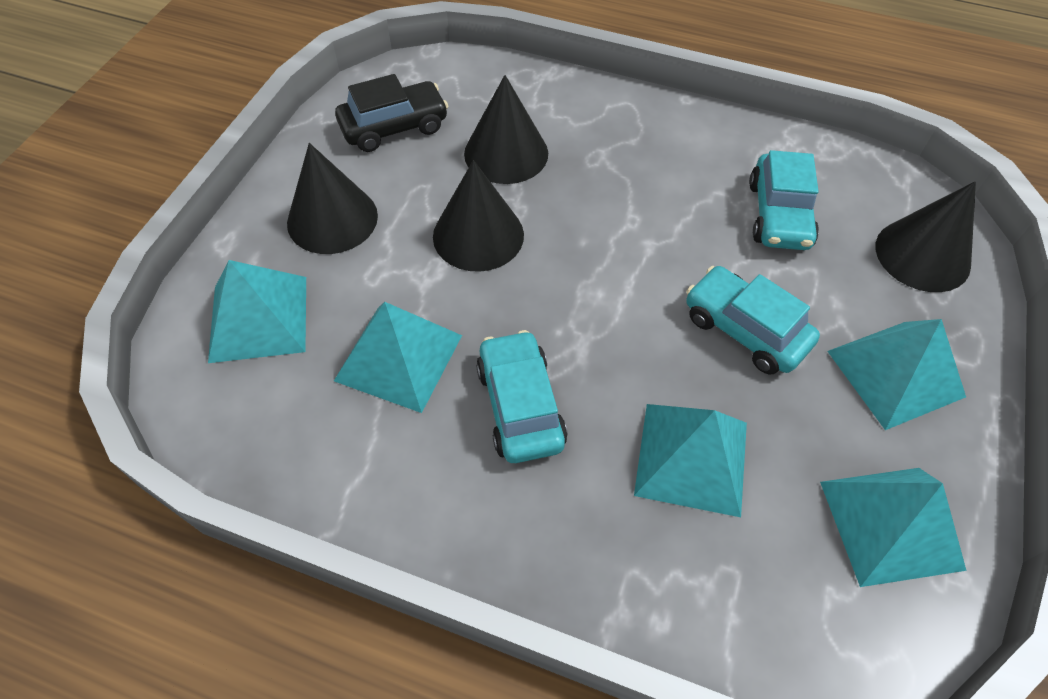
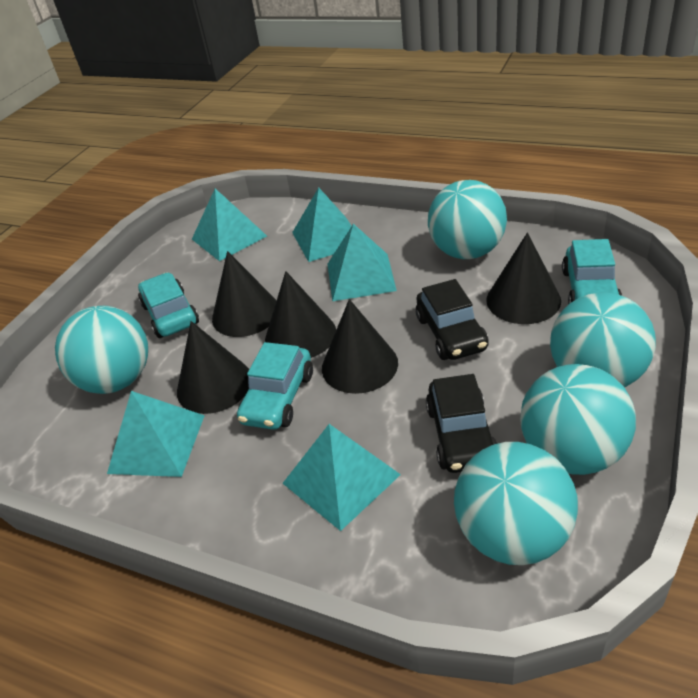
black car: 1 -> 2
black cone: 4 -> 5
turquoise ball: 0 -> 5

